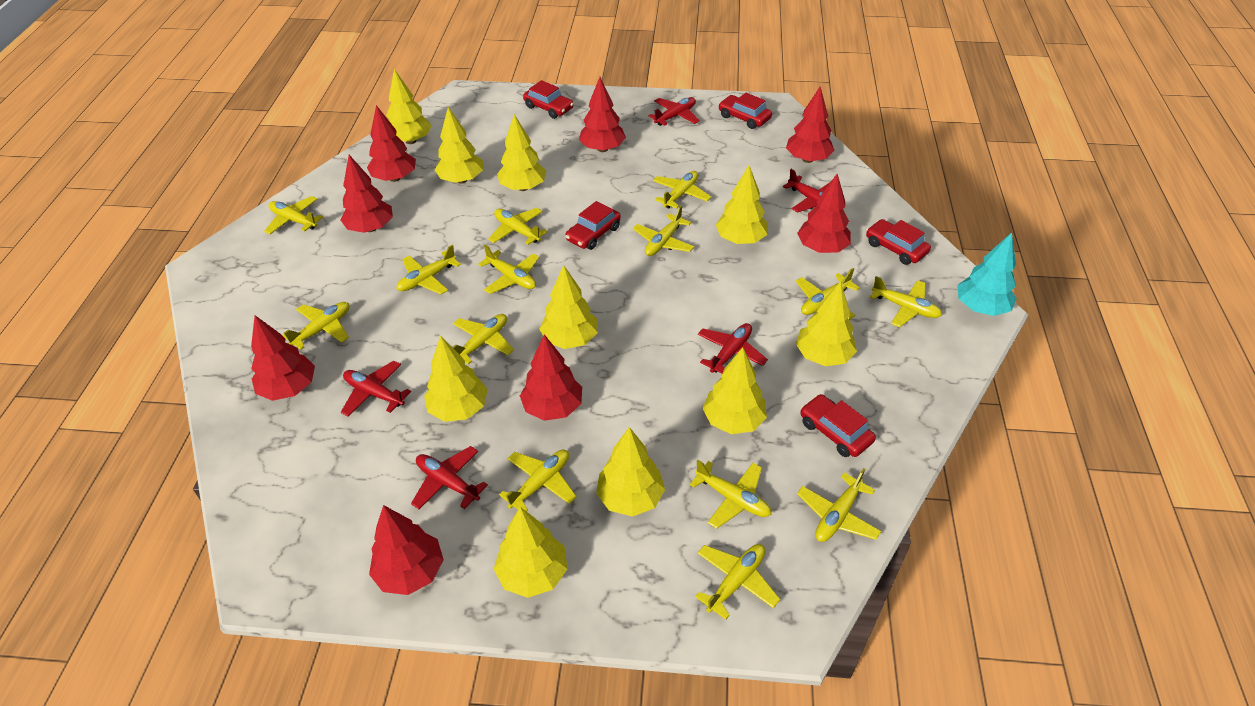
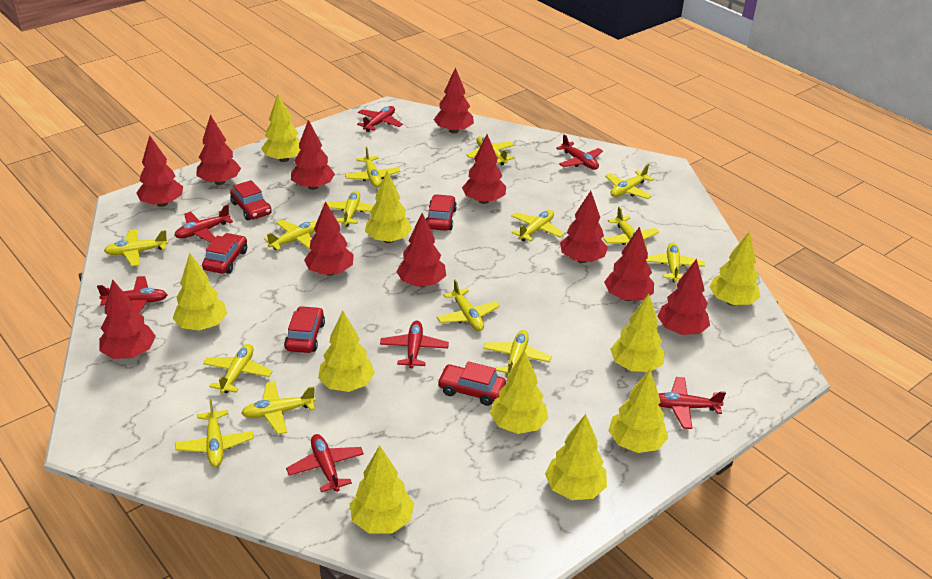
red plane: 5 -> 7
red tree: 8 -> 11
turquoise tree: 1 -> 0

